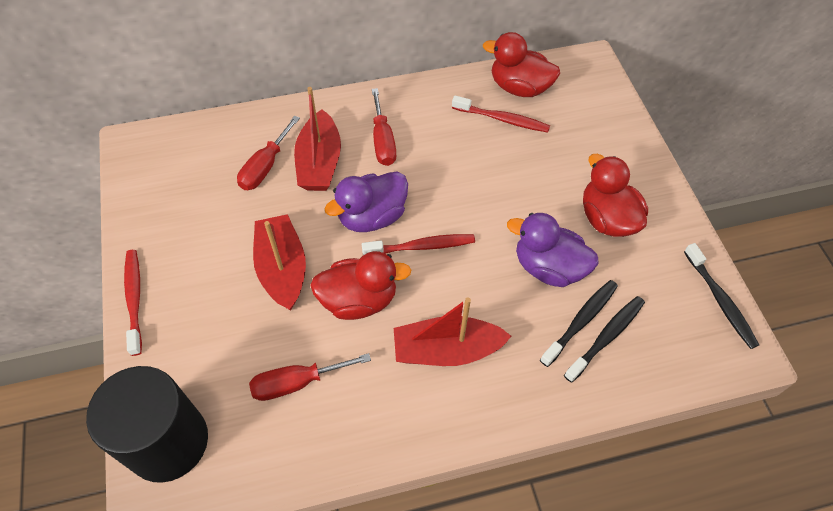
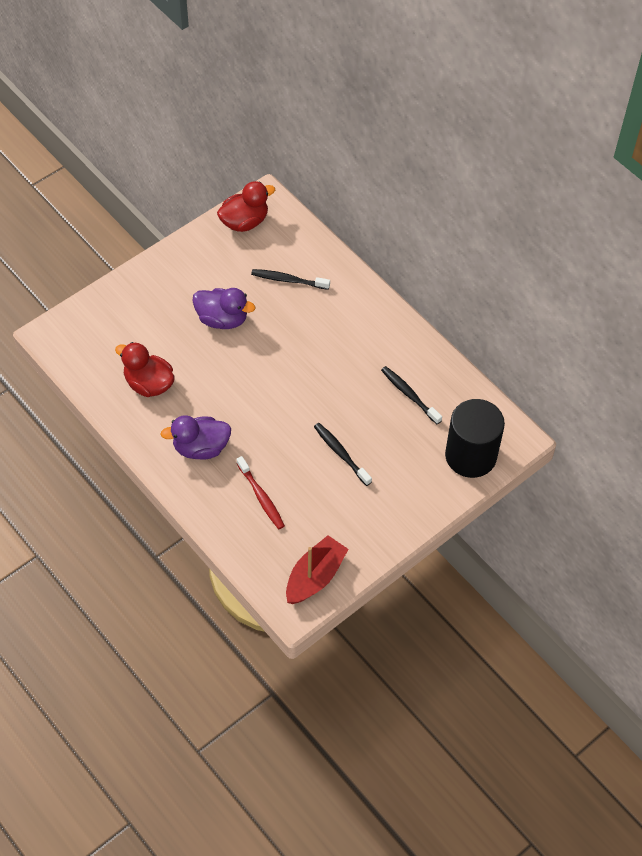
red boat: 3 -> 1
red duck: 3 -> 2
red screwdriver: 3 -> 0
red toothbrush: 3 -> 1

